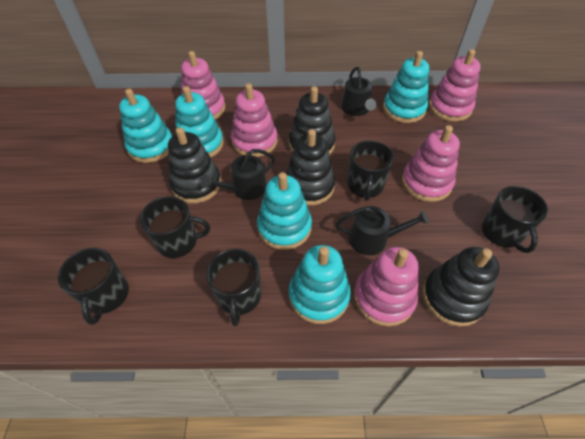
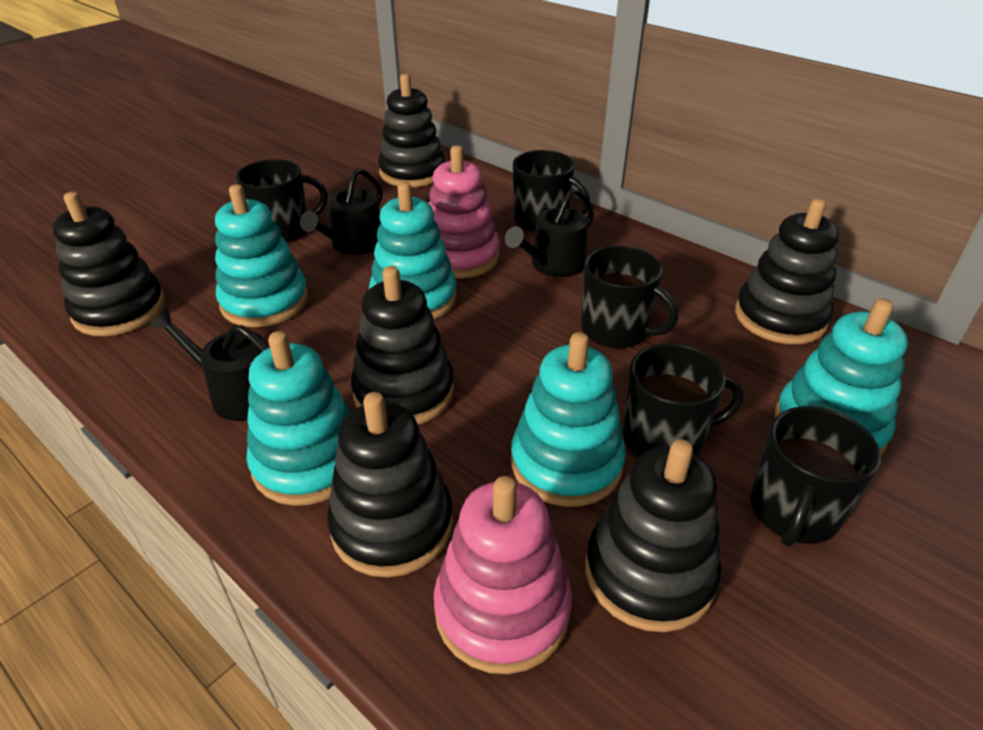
black stacking toy: 4 -> 6
pink stacking toy: 5 -> 2

